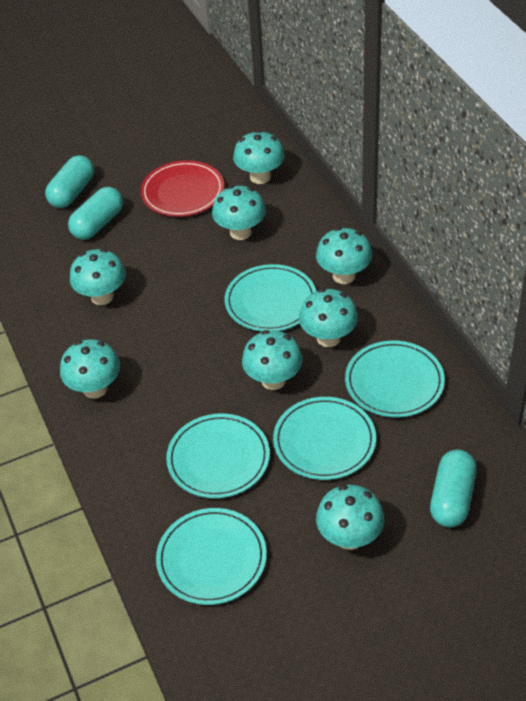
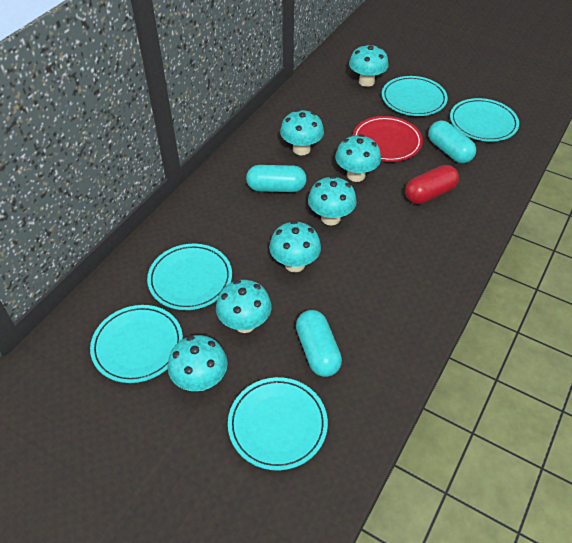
red capsule: 0 -> 1
turquoise mushroom: 8 -> 7

